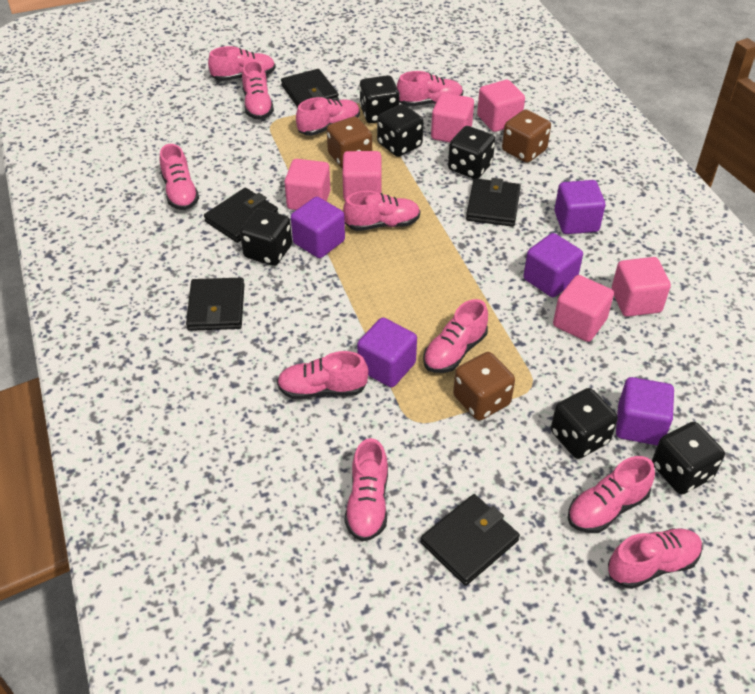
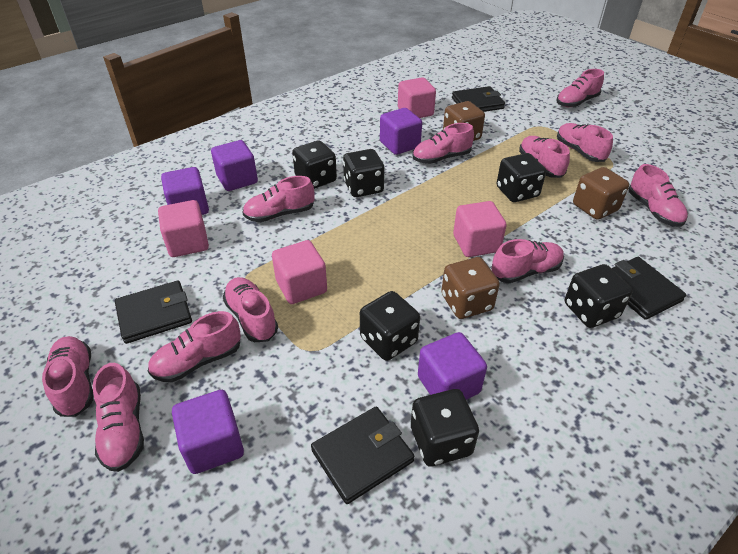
black wallet: 5 -> 4
pink cube: 6 -> 4

